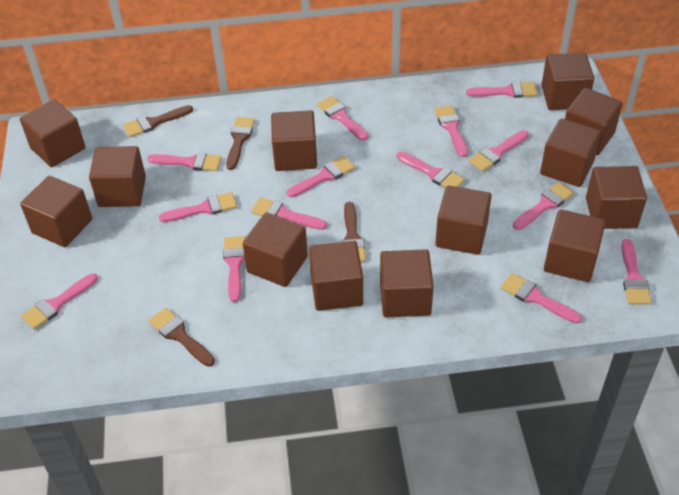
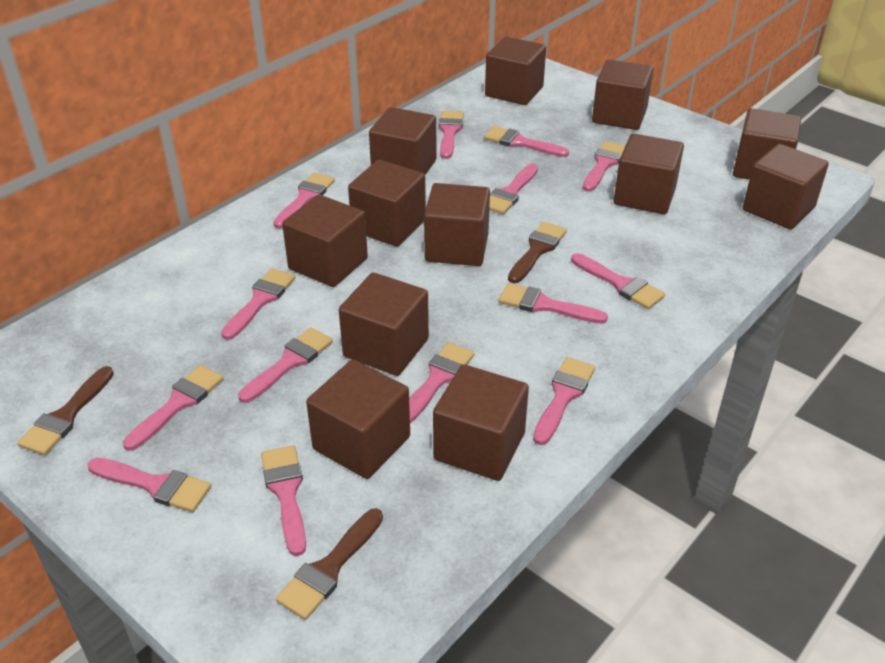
brown brush: 4 -> 3
brown cube: 13 -> 12

